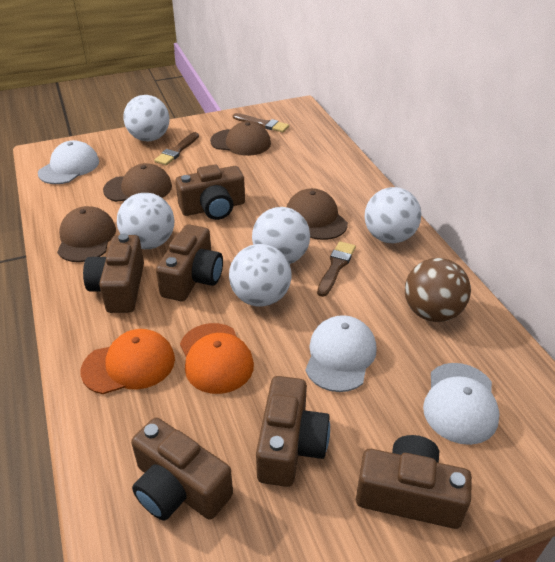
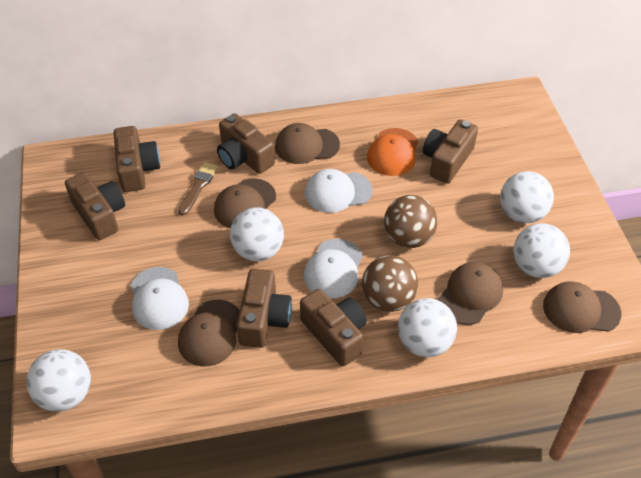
brown ball: 1 -> 2
brown brush: 3 -> 1
brown cap: 4 -> 5
orange cap: 2 -> 1

